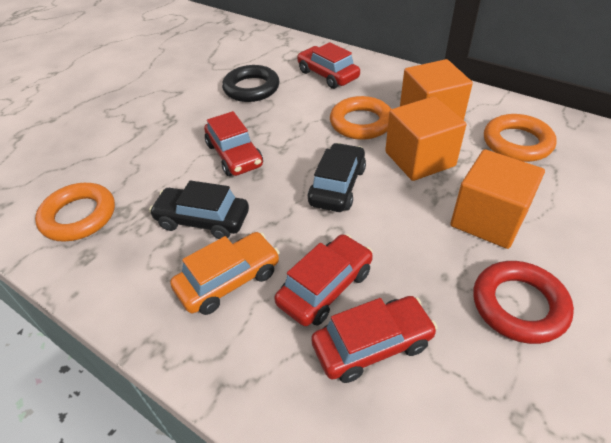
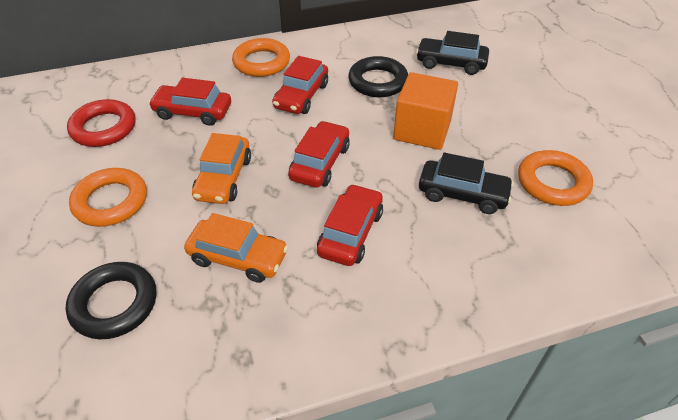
black ring: 1 -> 2
orange car: 1 -> 2
orange cube: 3 -> 1

